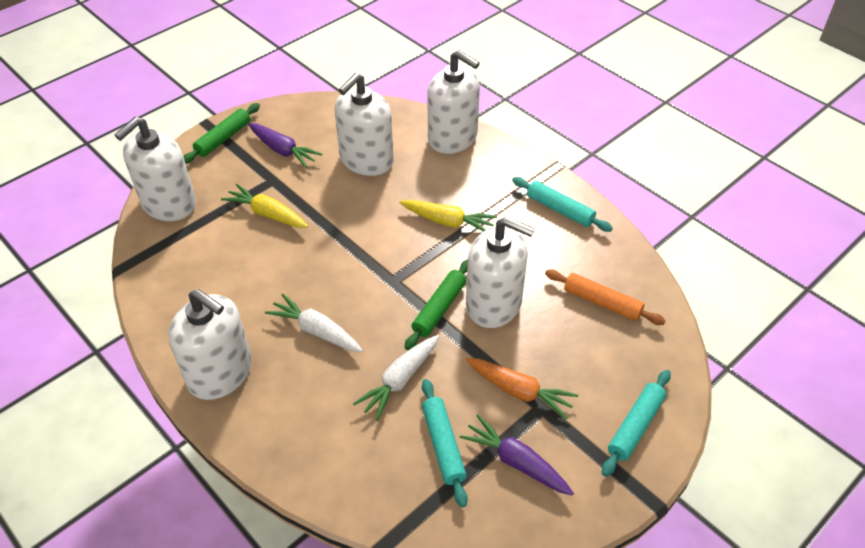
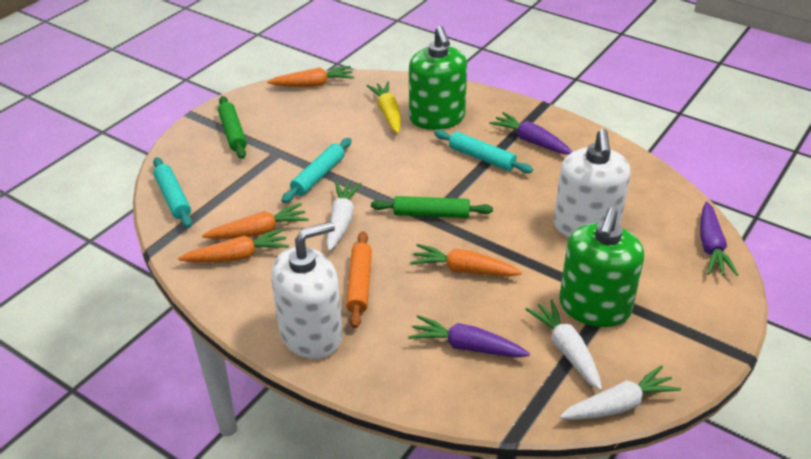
green soap dispenser: 0 -> 2
orange carrot: 1 -> 4
purple carrot: 2 -> 3
white carrot: 2 -> 3
white soap dispenser: 5 -> 2
yellow carrot: 2 -> 1

